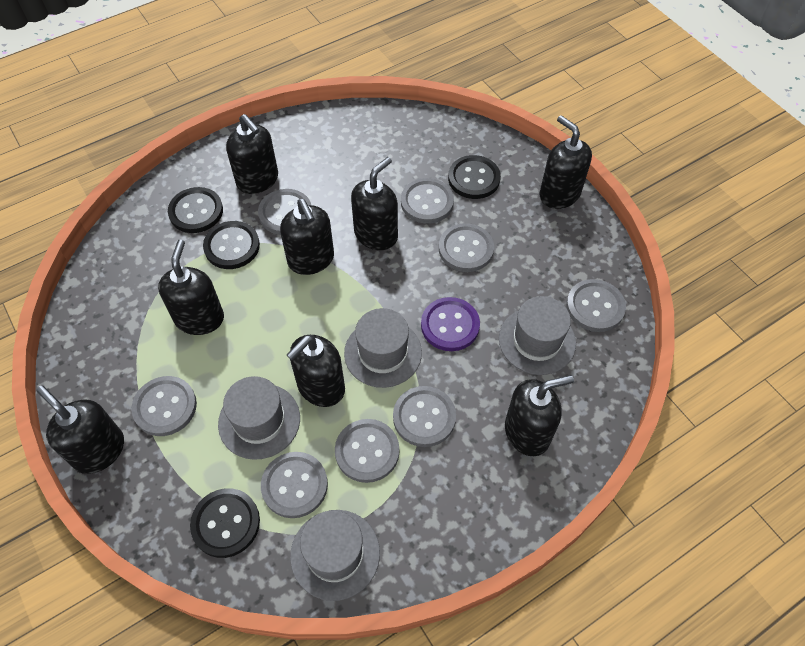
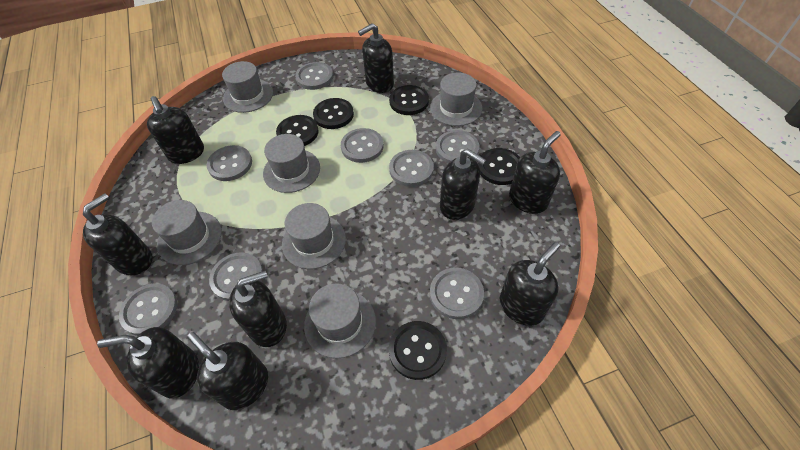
black button: 4 -> 5
black soap dispenser: 8 -> 9
grey hat: 4 -> 6
purple button: 1 -> 0

